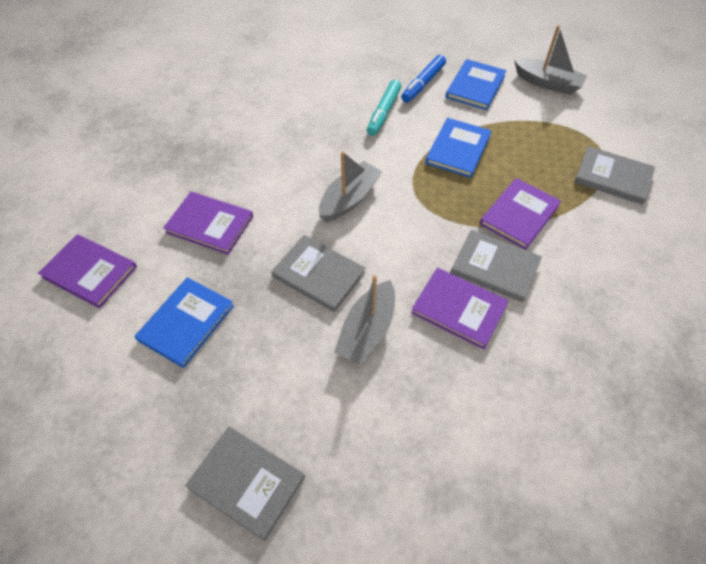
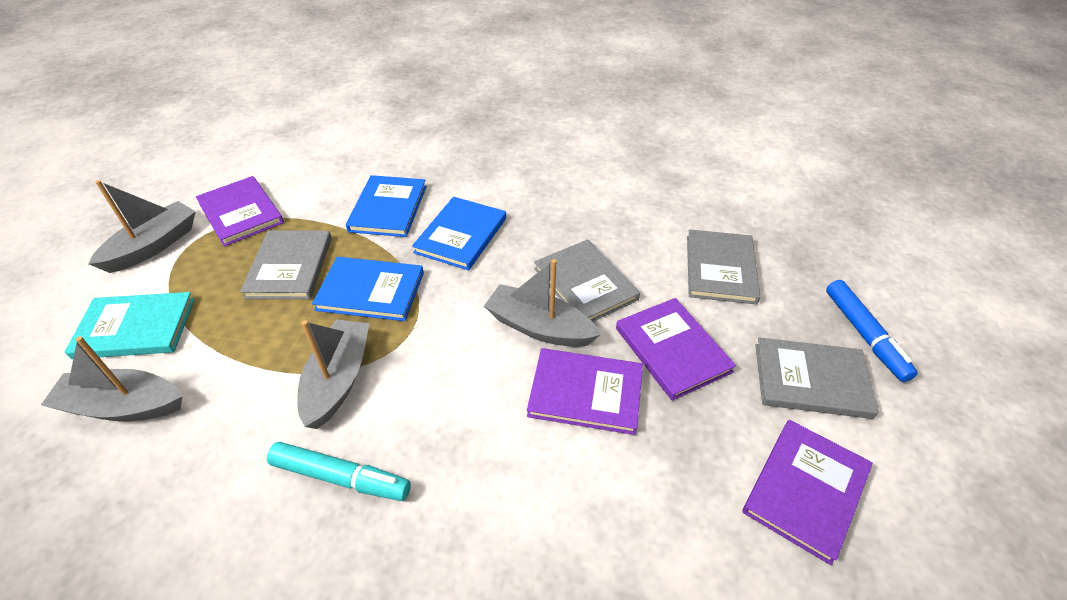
grey boat: 3 -> 4
turquoise book: 0 -> 1

